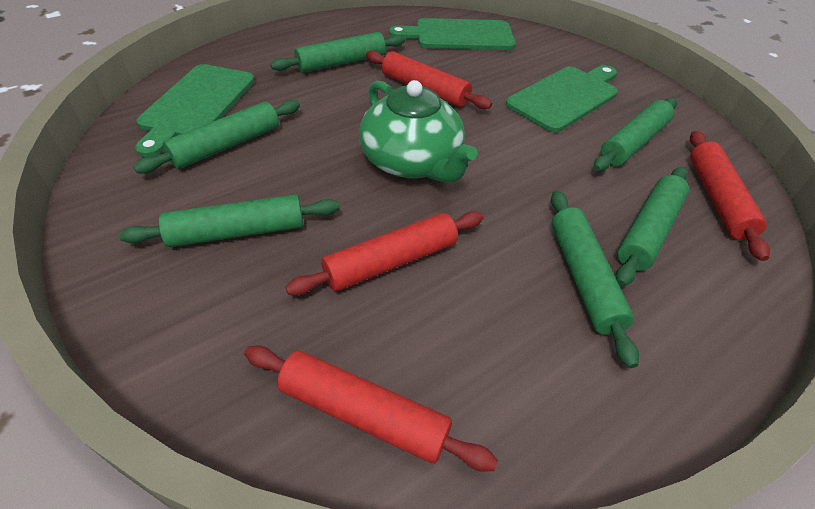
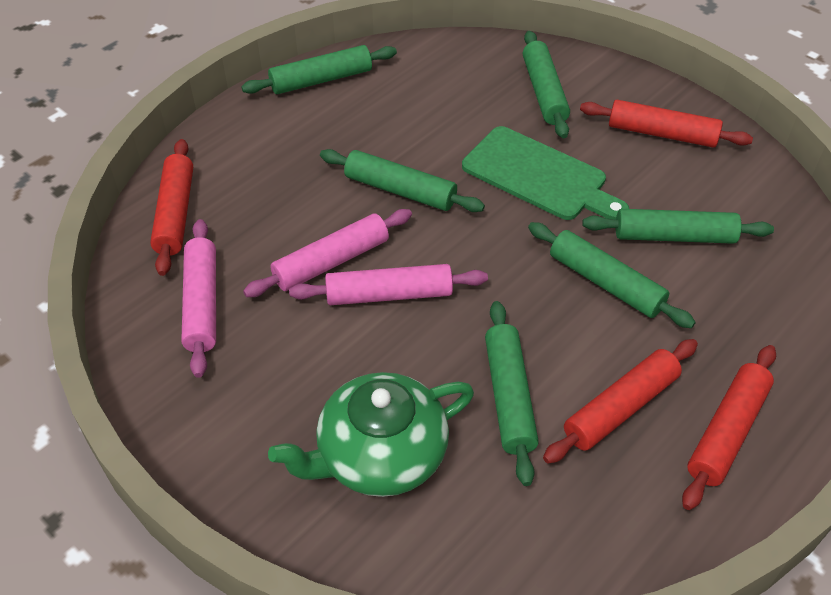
green cutting board: 3 -> 1
pink rolling pin: 0 -> 3

